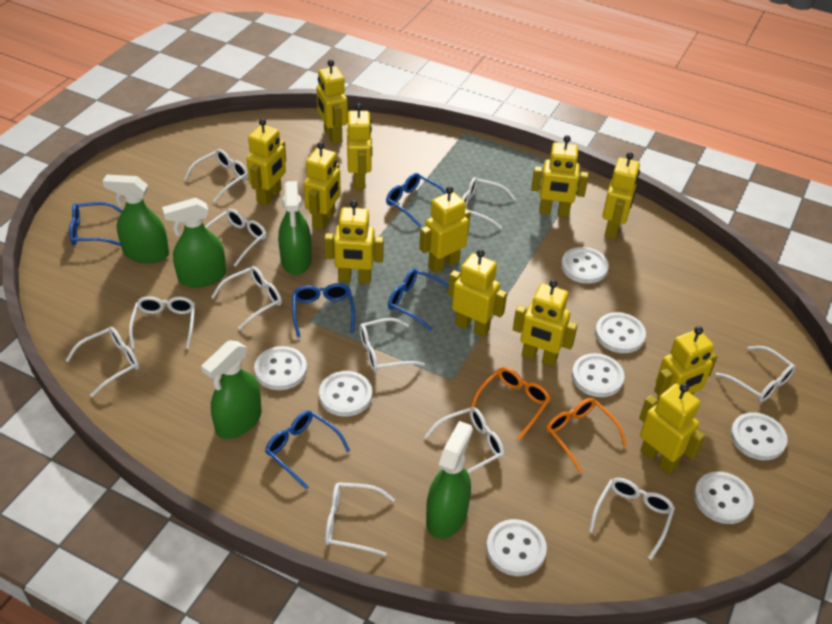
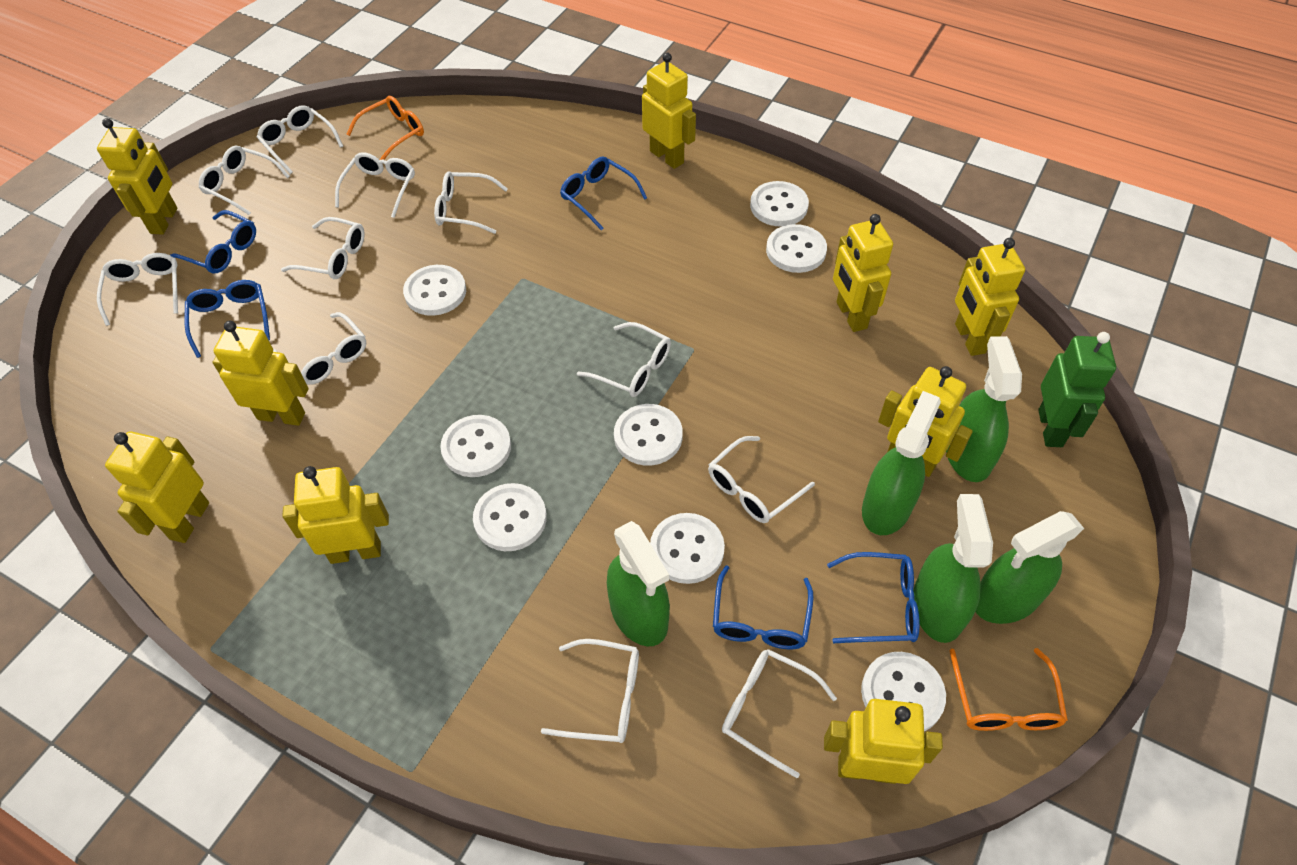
green robot: 0 -> 1
yellow robot: 12 -> 9

